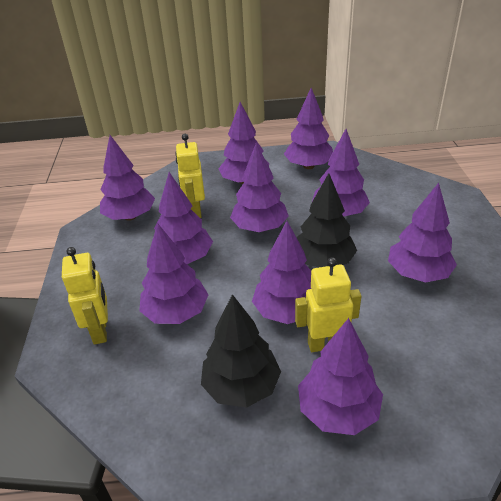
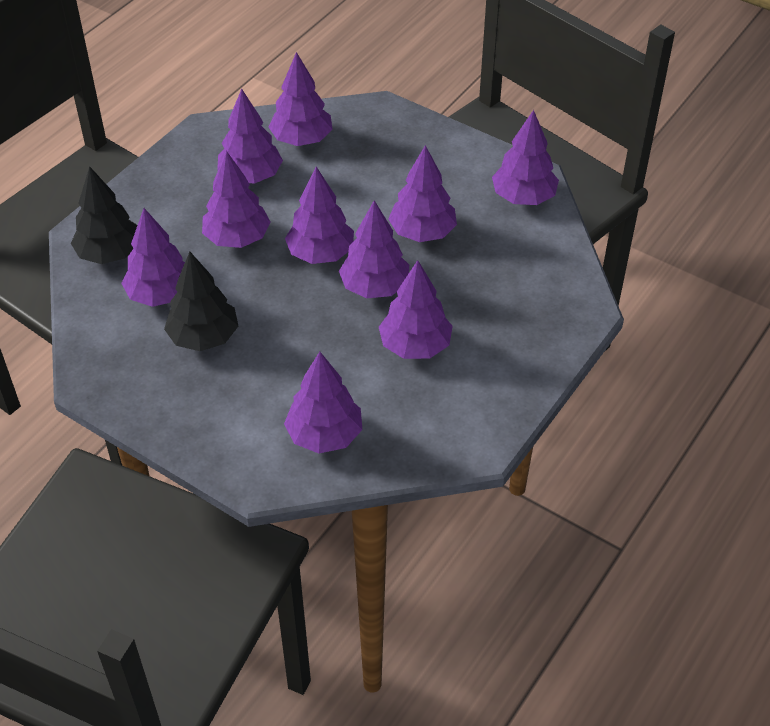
yellow robot: 3 -> 0

